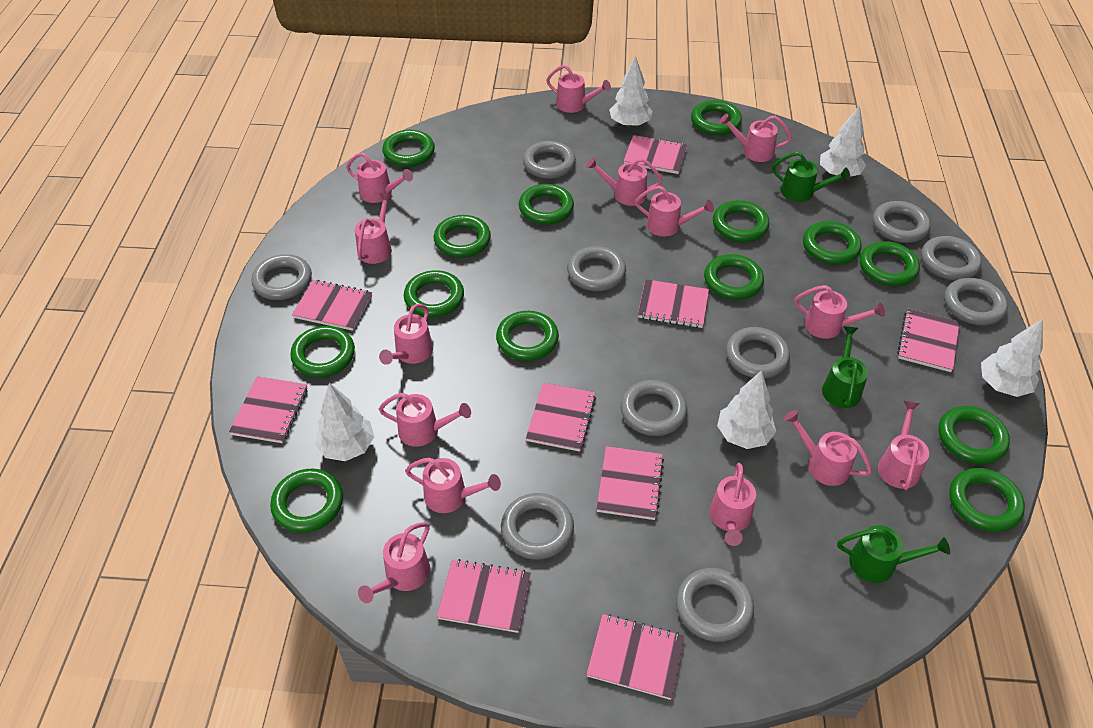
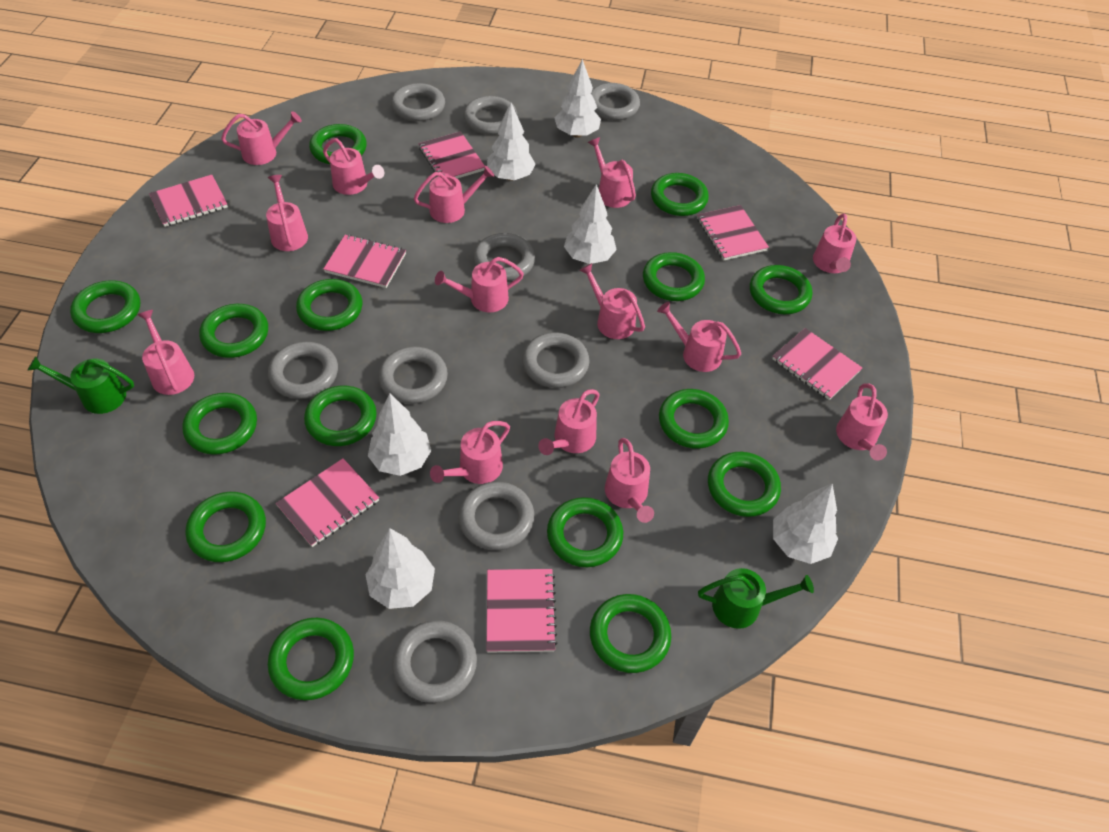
green ring: 14 -> 15
green watering can: 3 -> 2
grey ring: 10 -> 9
pink notebook: 9 -> 7
white tree: 5 -> 6

